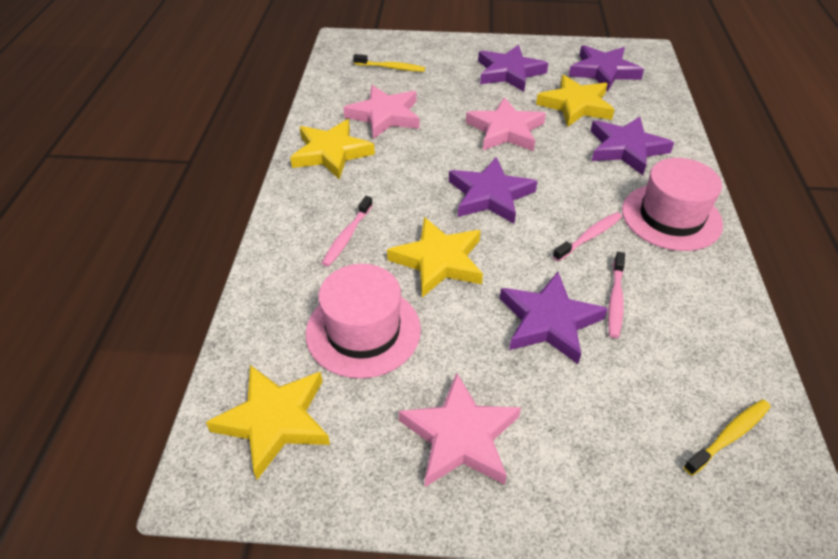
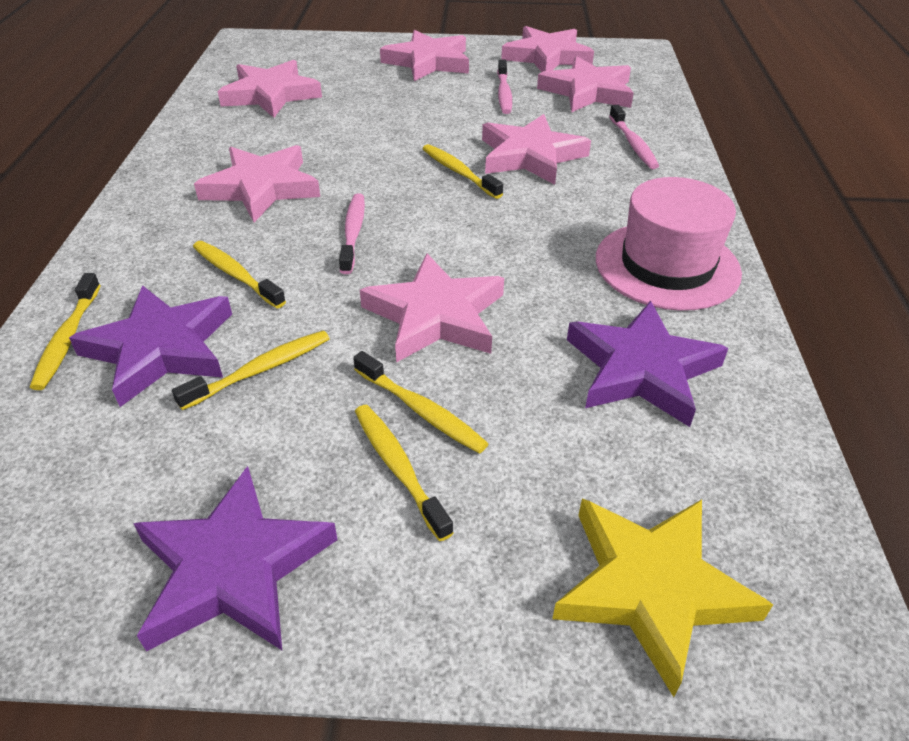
pink hat: 2 -> 1
pink star: 3 -> 7
purple star: 5 -> 3
yellow star: 4 -> 1
yellow toothbrush: 2 -> 6

